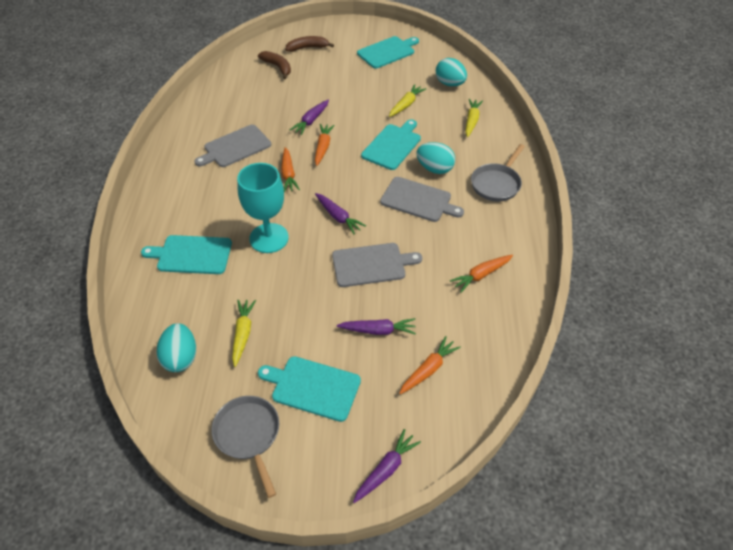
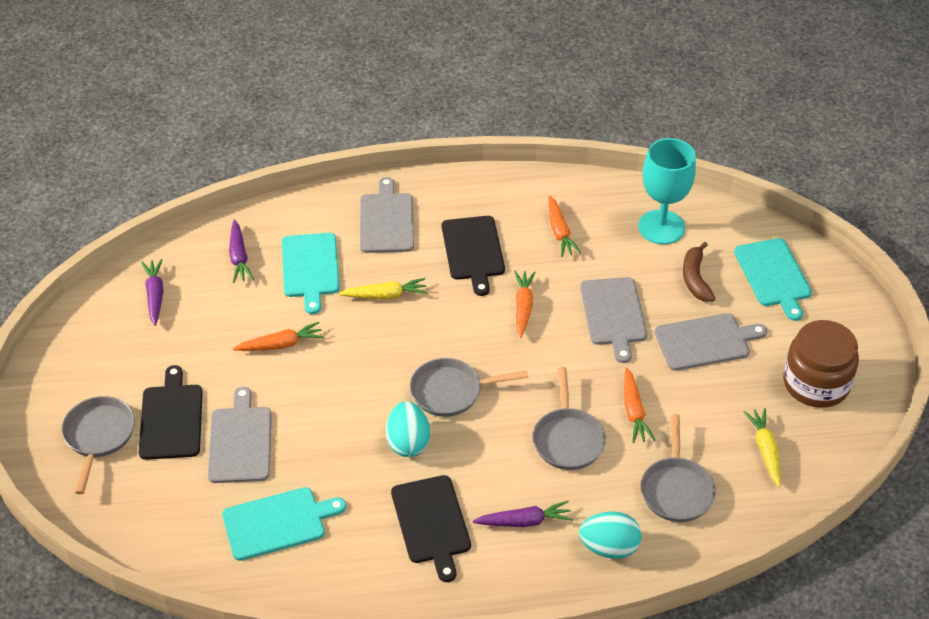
black cutting board: 0 -> 3
brown banana: 2 -> 1
brown jar: 0 -> 1
grey cutting board: 3 -> 4
grey pan: 2 -> 4
purple carrot: 4 -> 3
turquoise cutting board: 4 -> 3
turquoise egg: 3 -> 2
yellow carrot: 3 -> 2

